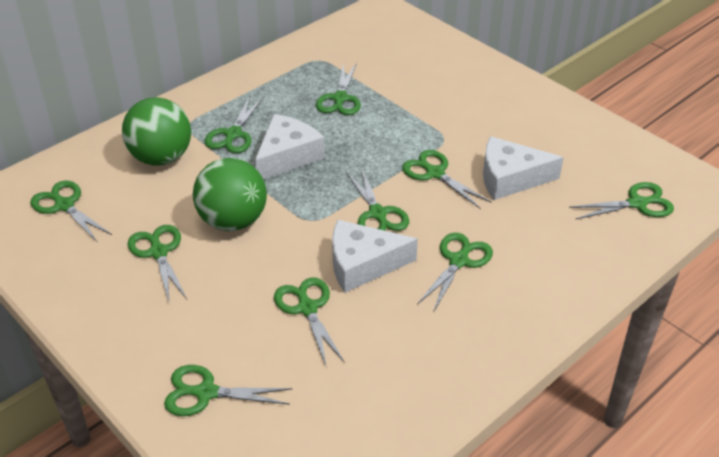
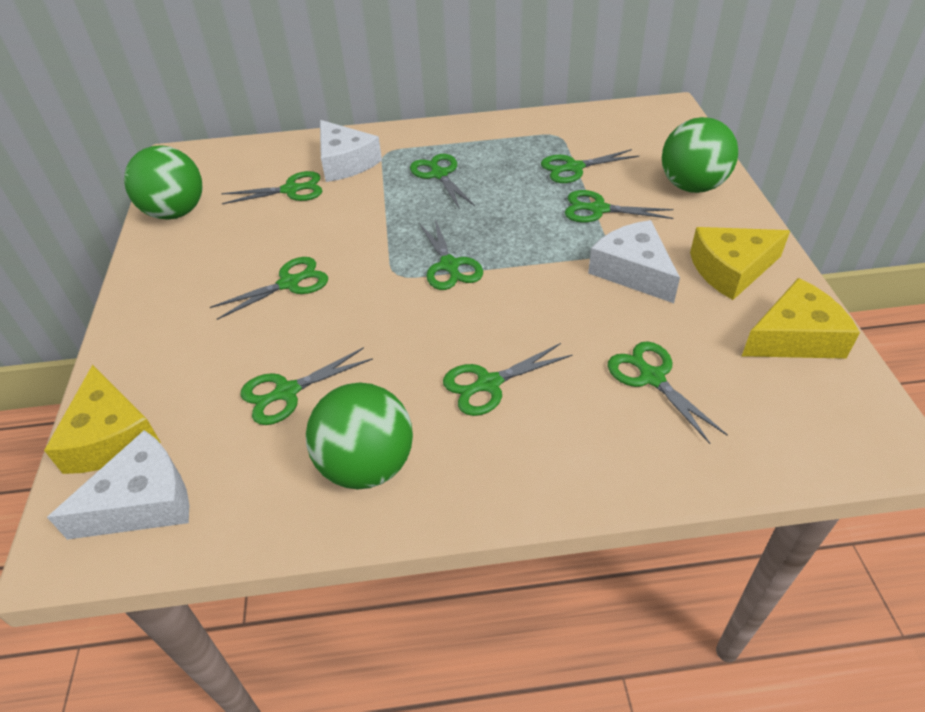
green ball: 2 -> 3
green scissors: 10 -> 9
yellow cheese: 0 -> 3

